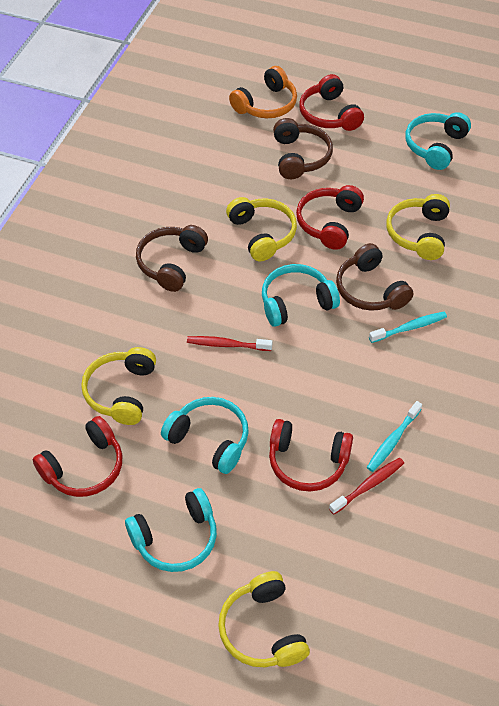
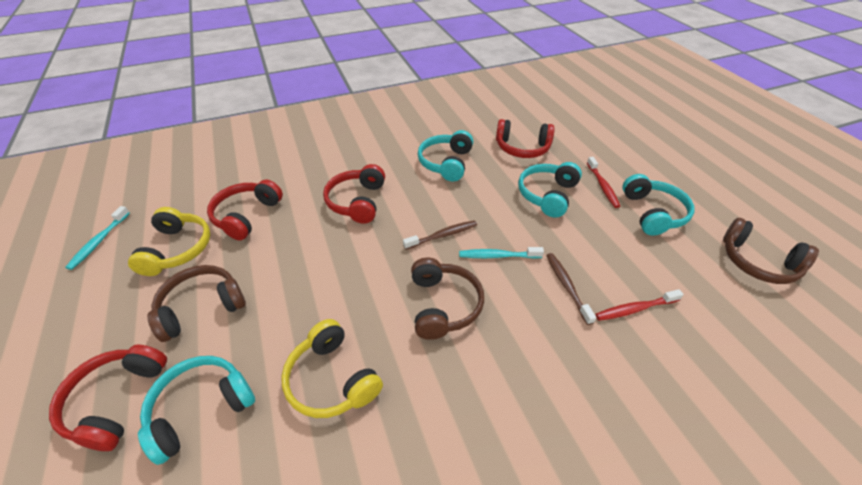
brown toothbrush: 0 -> 2
orange headphones: 1 -> 0
yellow headphones: 4 -> 2

